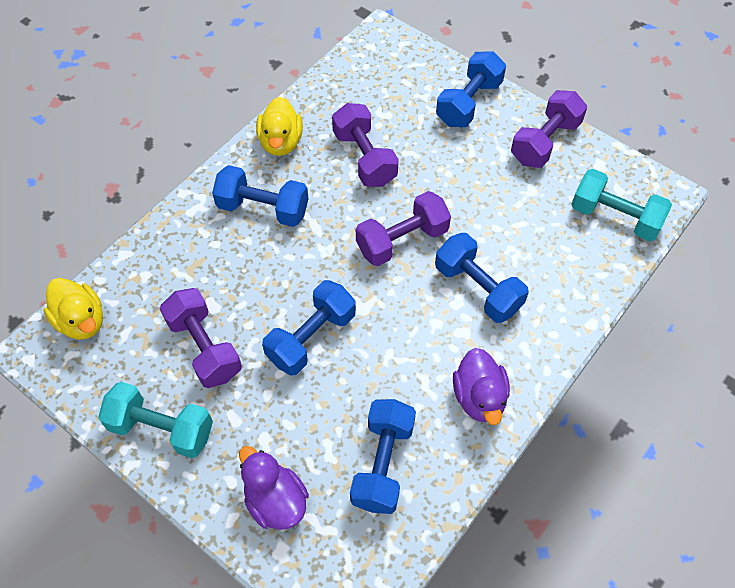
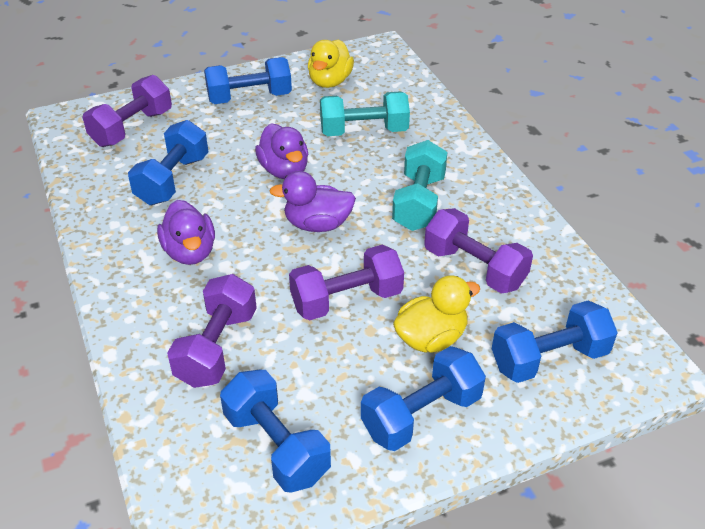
purple duck: 2 -> 3

